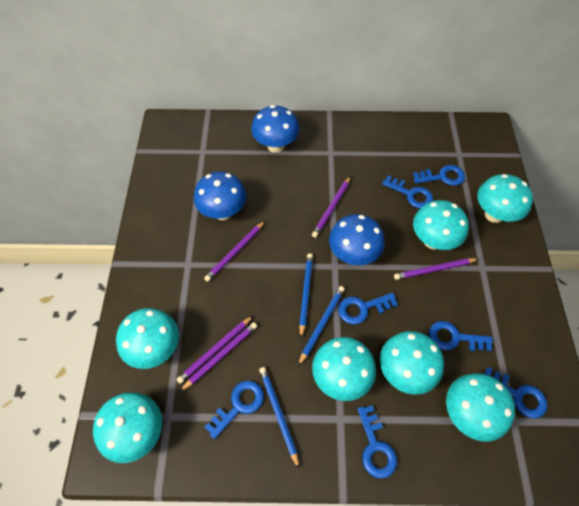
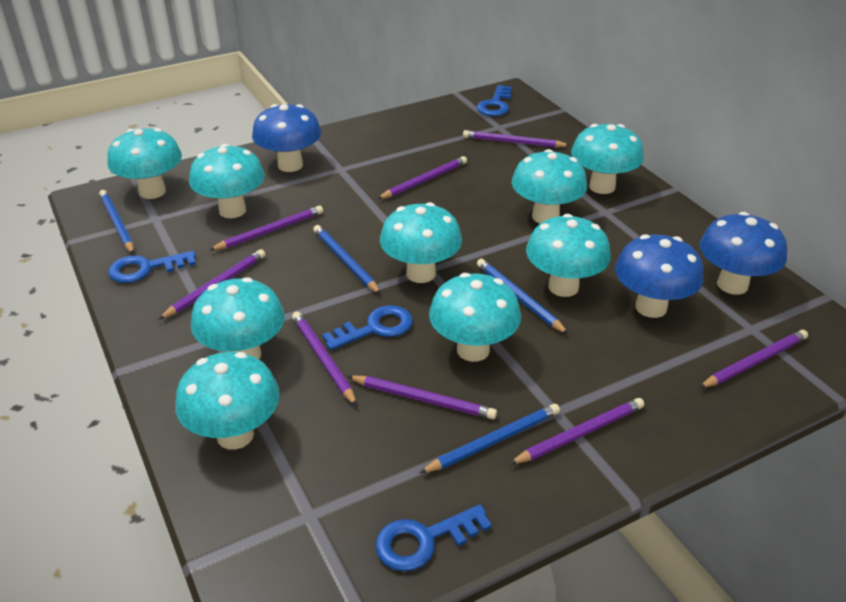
blue key: 7 -> 4
blue pencil: 3 -> 4
purple pencil: 5 -> 8
turquoise mushroom: 7 -> 9

